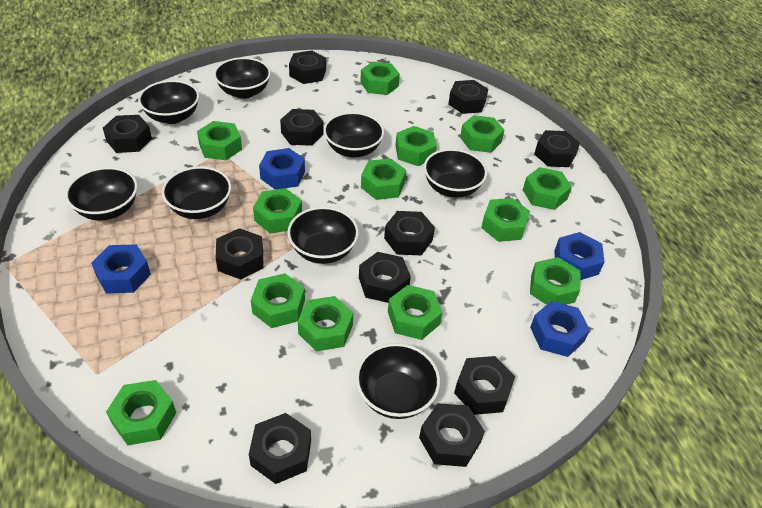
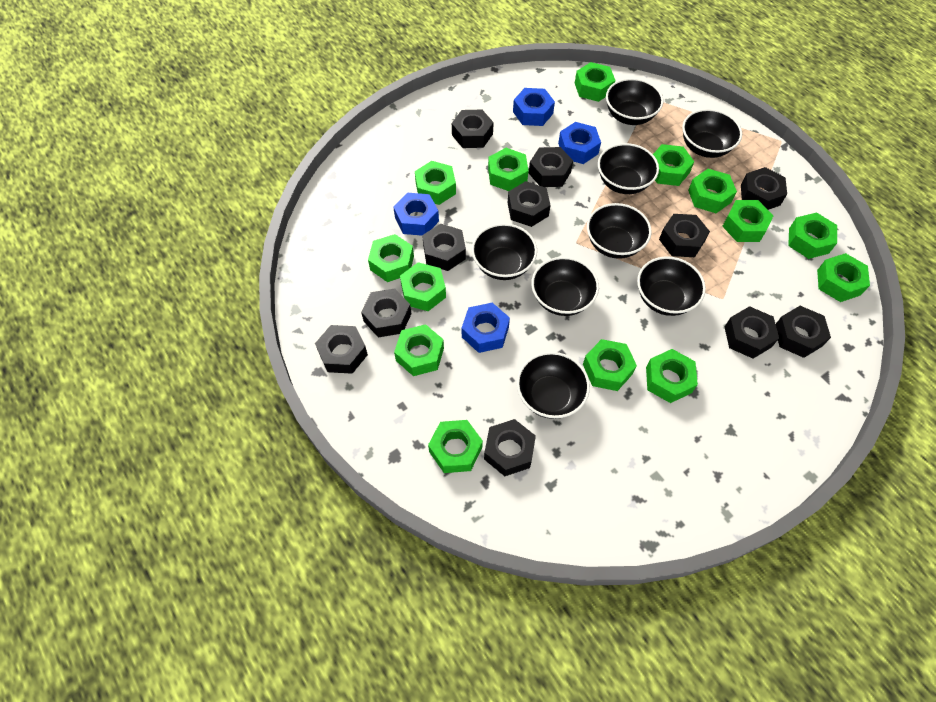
green nut: 13 -> 14

